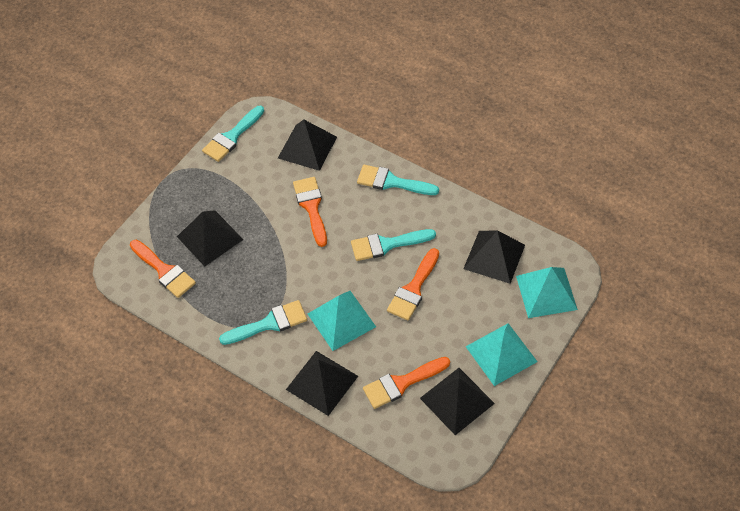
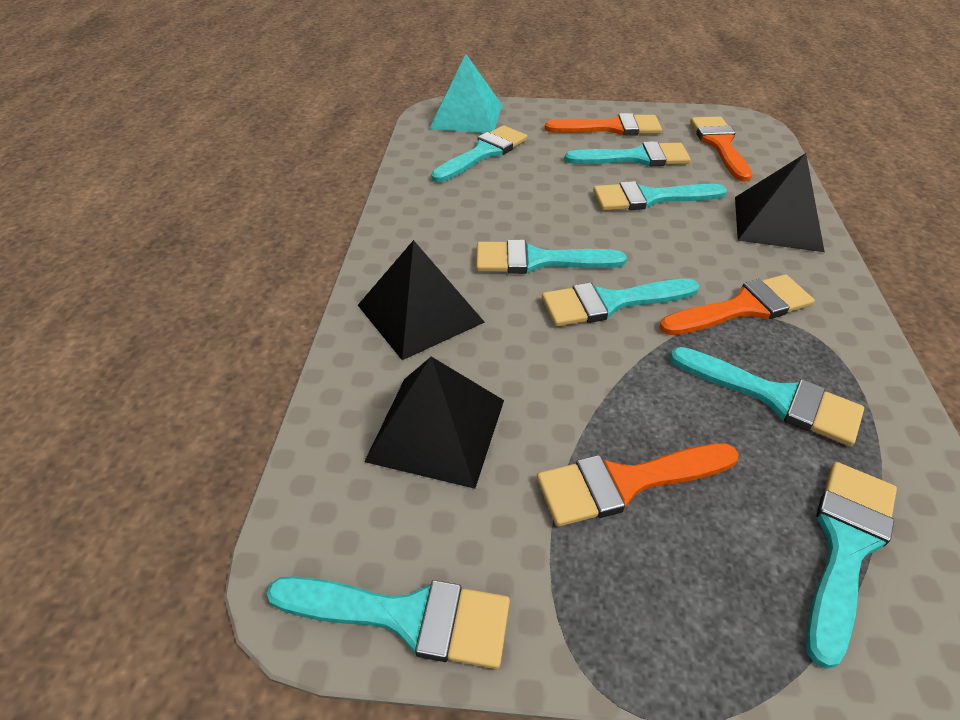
black pyramid: 5 -> 3
turquoise brush: 4 -> 8
turquoise pyramid: 3 -> 1

